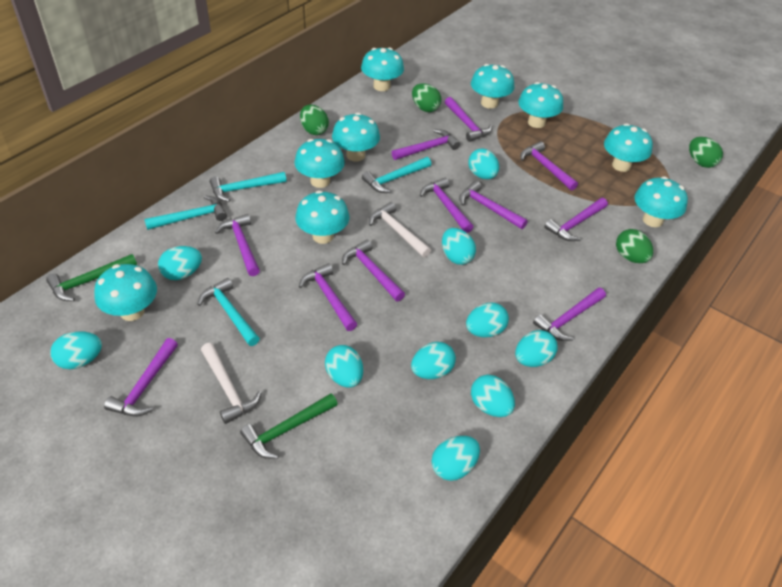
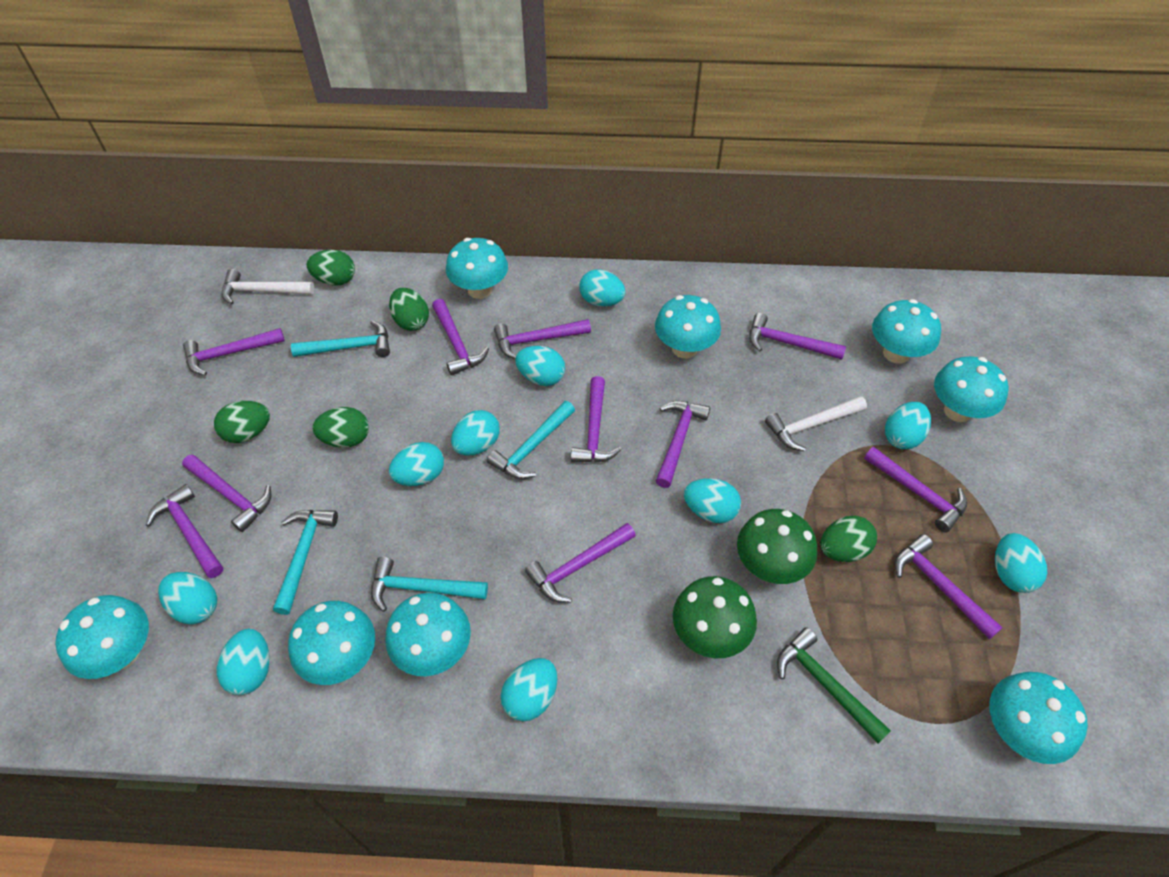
green egg: 4 -> 5
green hammer: 2 -> 1
green mushroom: 0 -> 2
turquoise mushroom: 9 -> 8

